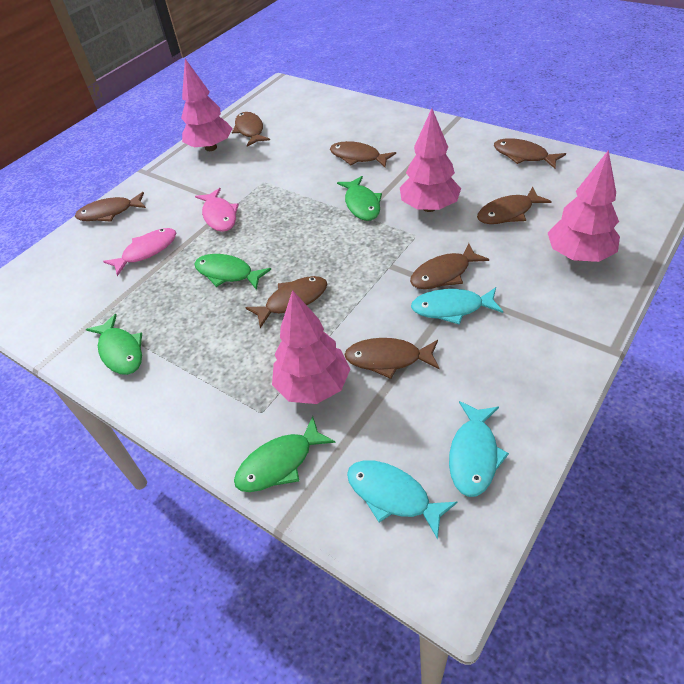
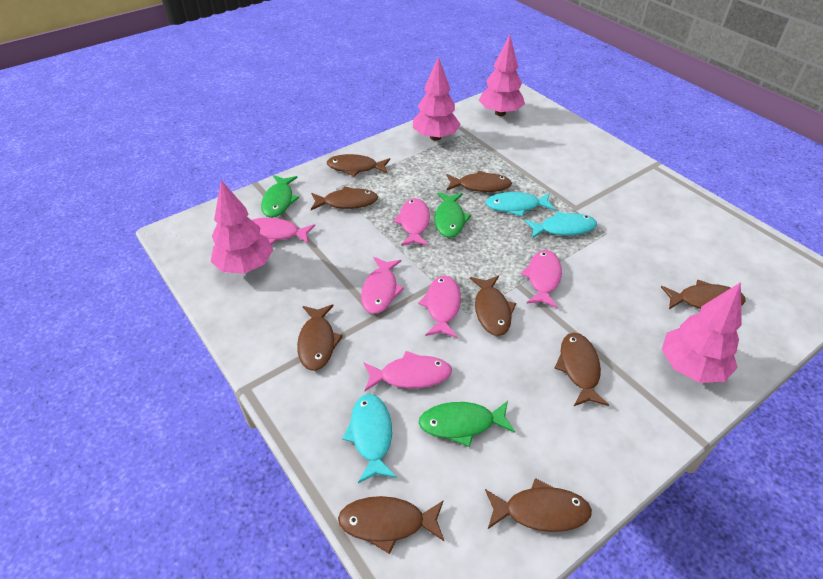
brown fish: 8 -> 9
green fish: 4 -> 3
pink fish: 2 -> 6

